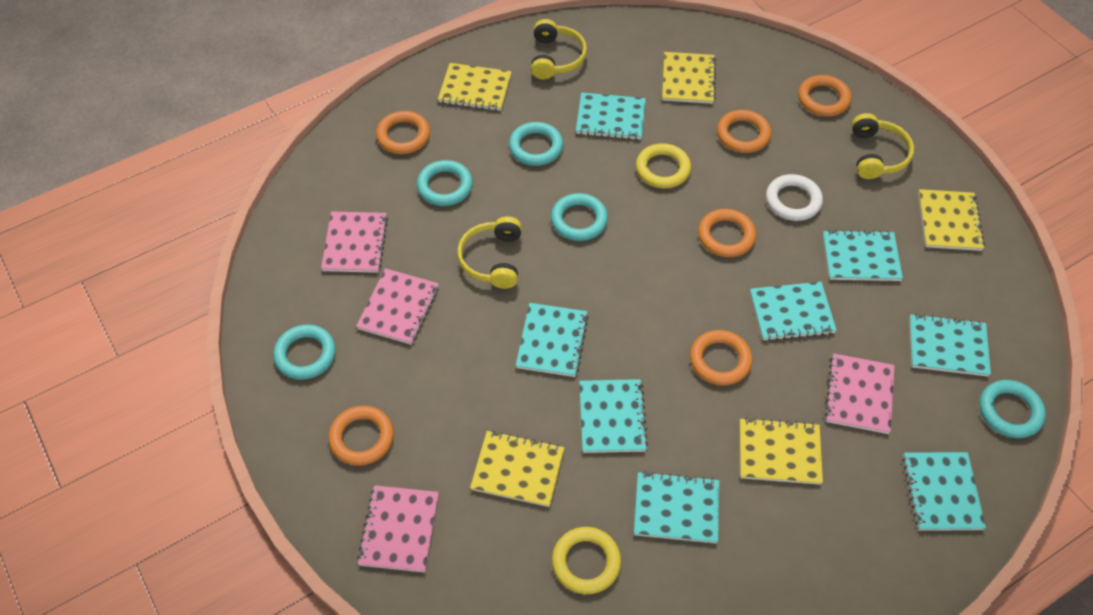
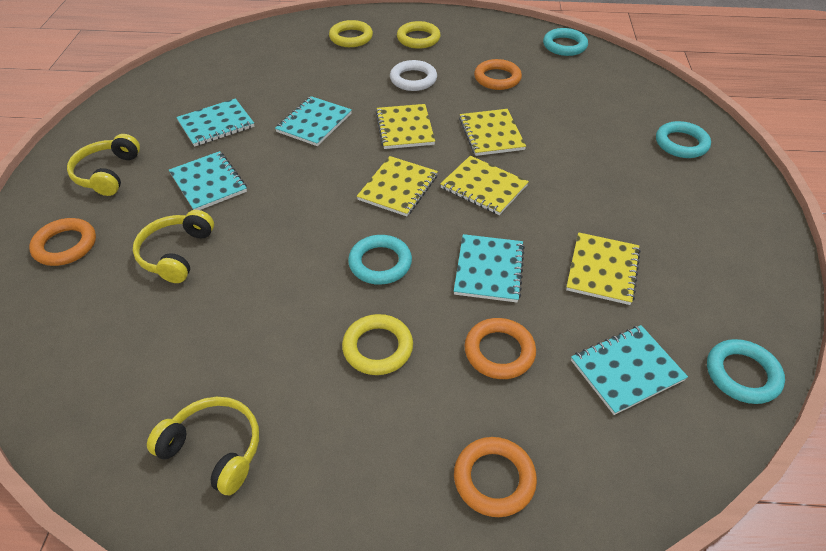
orange ring: 6 -> 4
pink notebook: 4 -> 0
turquoise notebook: 8 -> 5
turquoise ring: 5 -> 4
yellow ring: 2 -> 3

